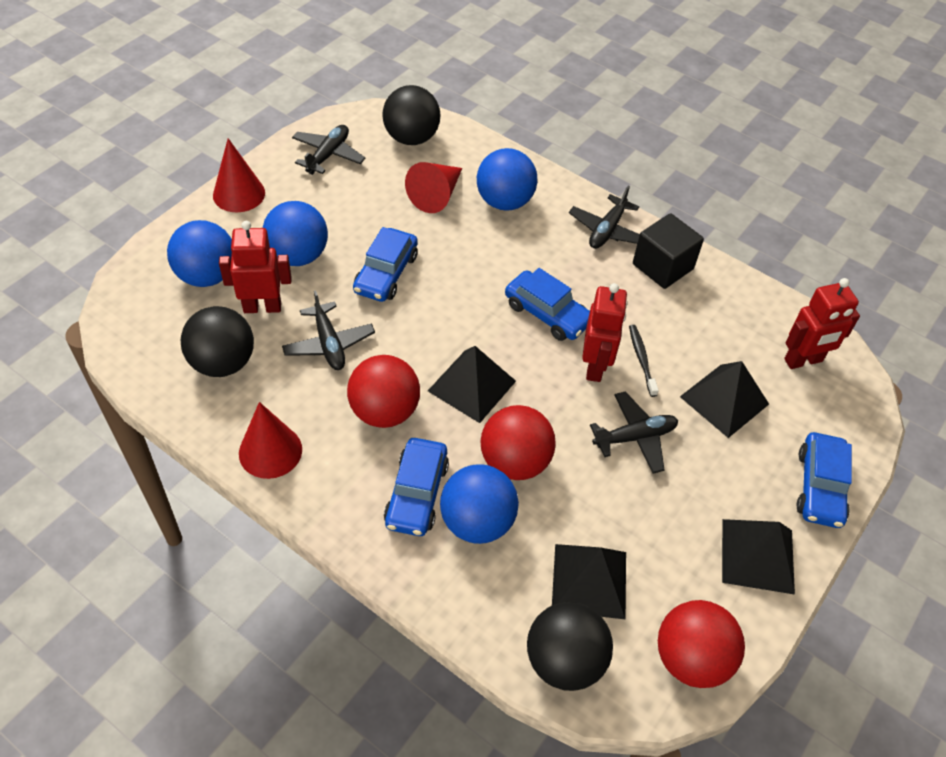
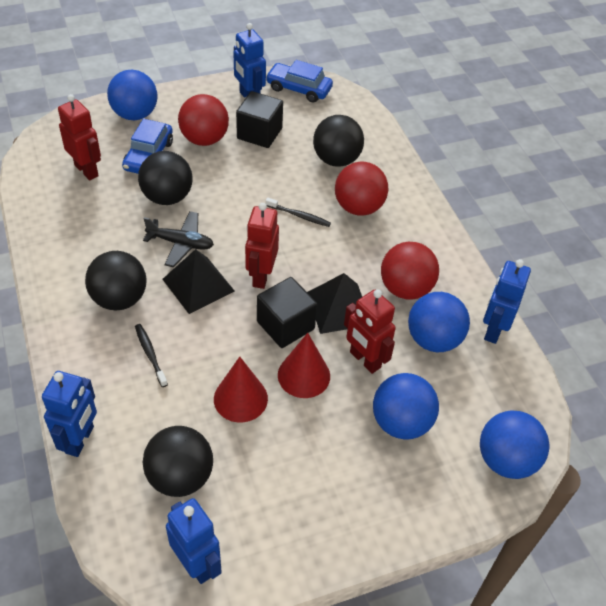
black ball: 3 -> 4
black cube: 1 -> 2
black plane: 4 -> 1
black pyramid: 4 -> 2
black toothbrush: 1 -> 2
blue car: 4 -> 2
blue robot: 0 -> 4
red cone: 3 -> 2

